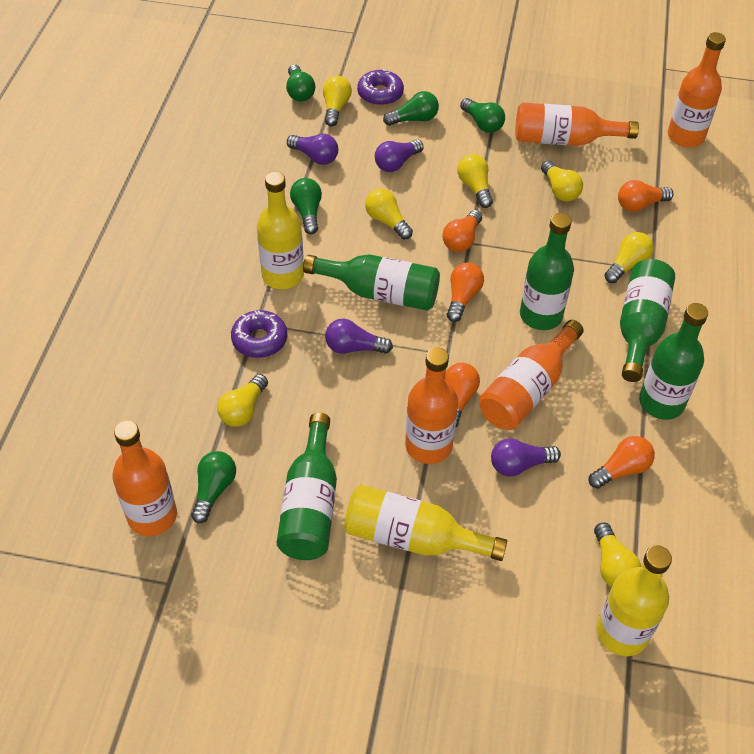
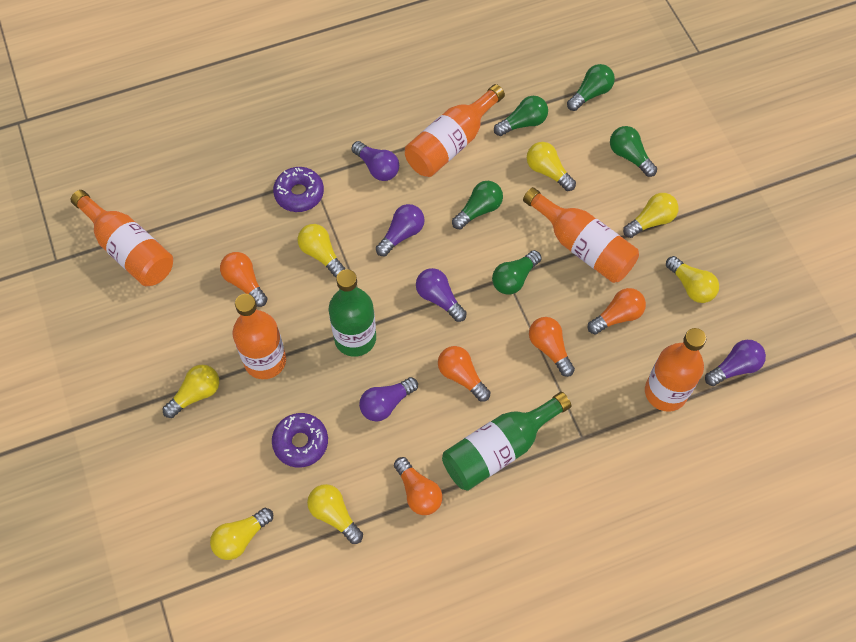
green bottle: 5 -> 2
purple light bulb: 4 -> 5
yellow bottle: 3 -> 0

